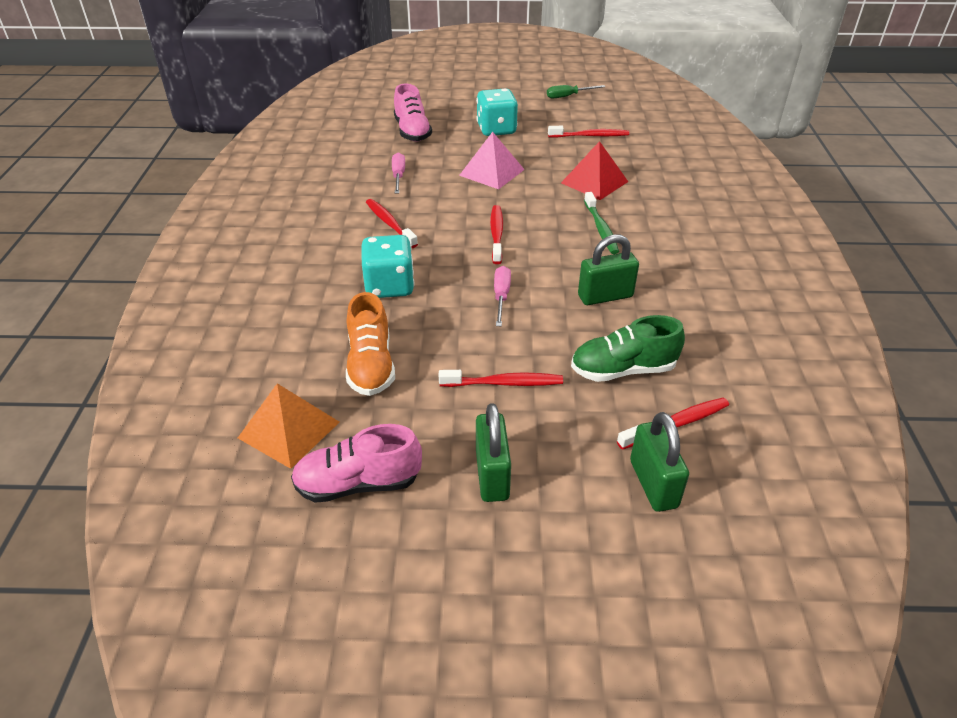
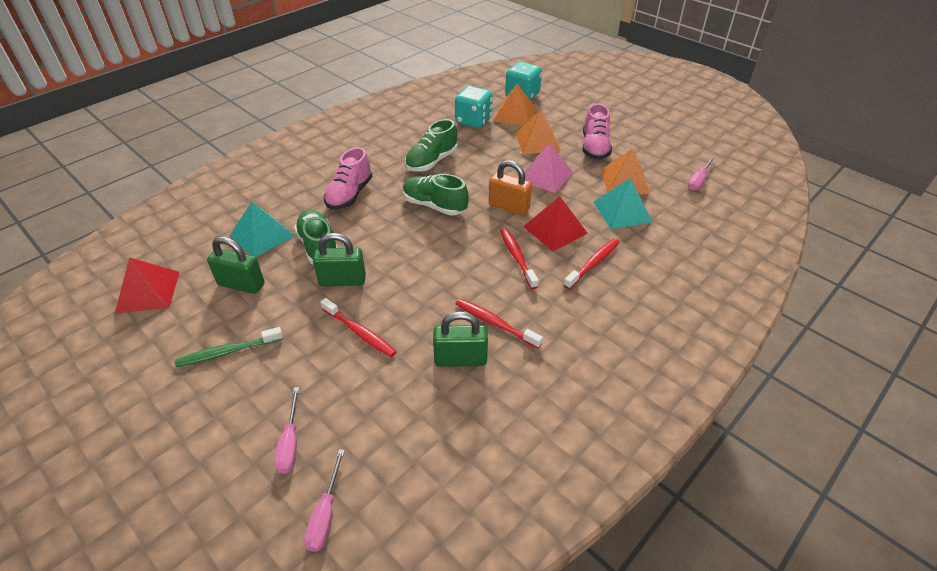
green screwdriver: 1 -> 0
green shoe: 1 -> 3
orange padlock: 0 -> 1
orange pyramid: 1 -> 3
orange shoe: 1 -> 0
pink screwdriver: 2 -> 3
red pyramid: 1 -> 2
red toothbrush: 5 -> 4
turquoise pyramid: 0 -> 2

